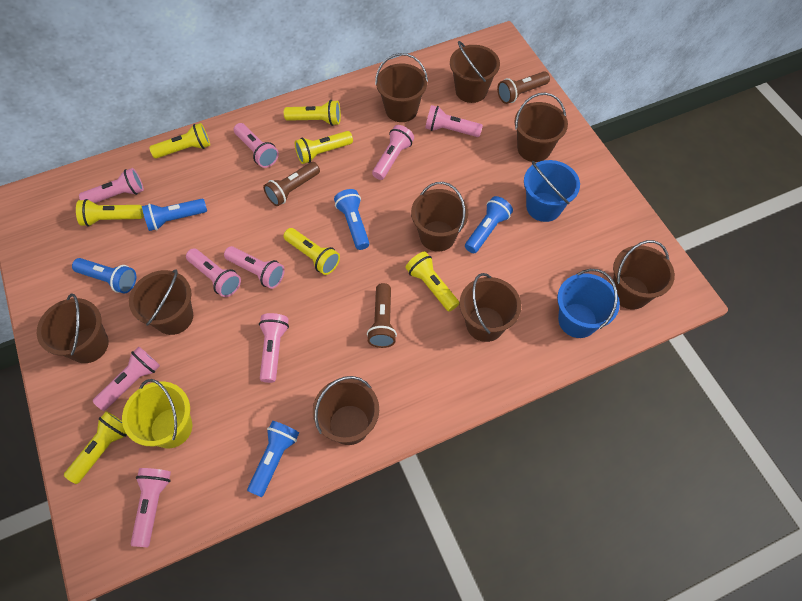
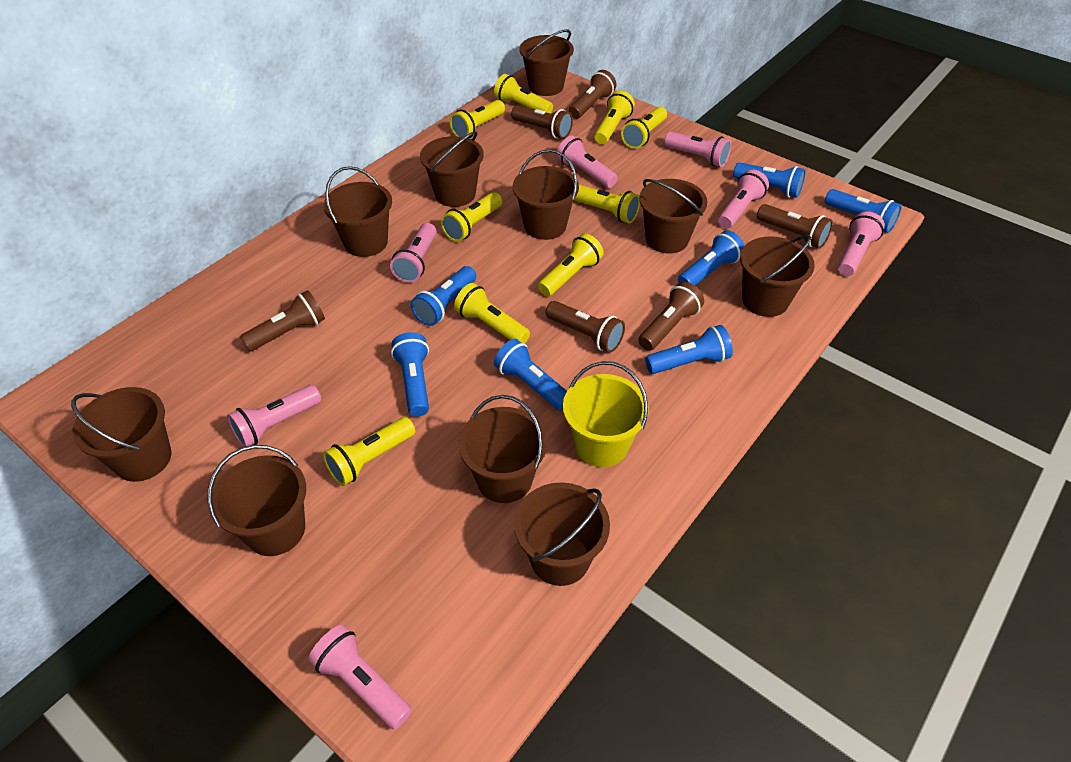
blue bucket: 2 -> 0
blue flashlight: 5 -> 7
brown bucket: 9 -> 10
brown flashlight: 3 -> 6
pink flashlight: 9 -> 7
yellow flashlight: 7 -> 9

